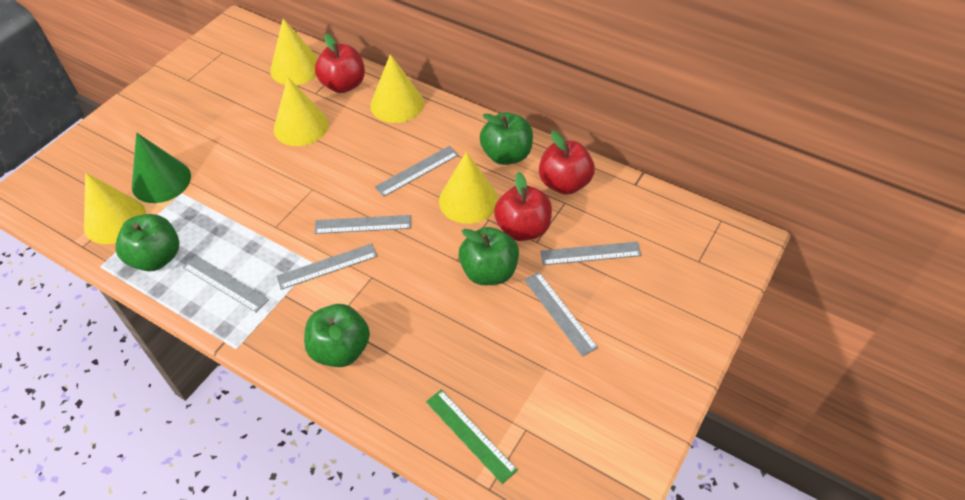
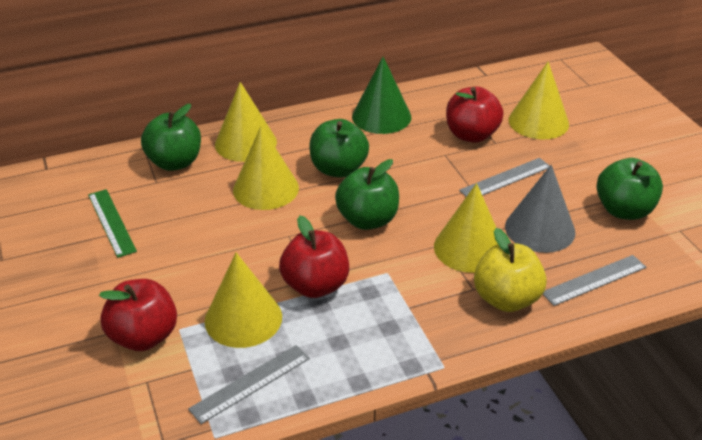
grey cone: 0 -> 1
grey ruler: 6 -> 3
yellow apple: 0 -> 1

